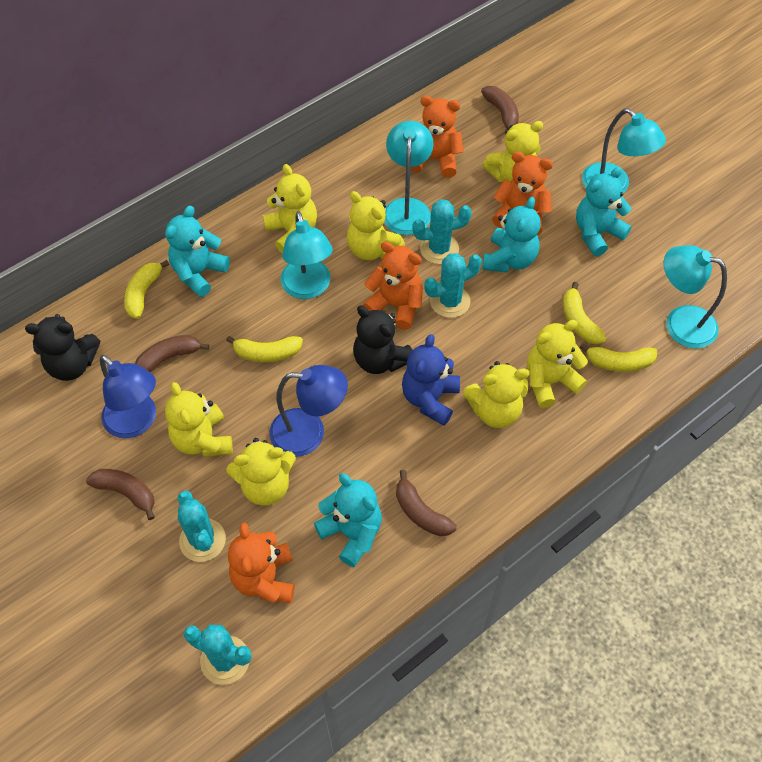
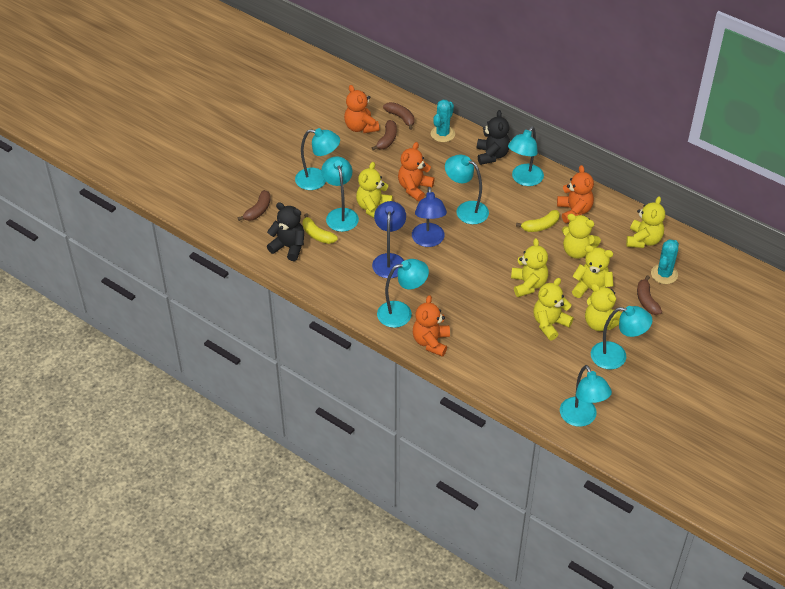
blue teddy bear: 1 -> 0
turquoise cactus: 4 -> 2
turquoise lamp: 4 -> 7
turquoise teddy bear: 4 -> 0
yellow banana: 4 -> 2

